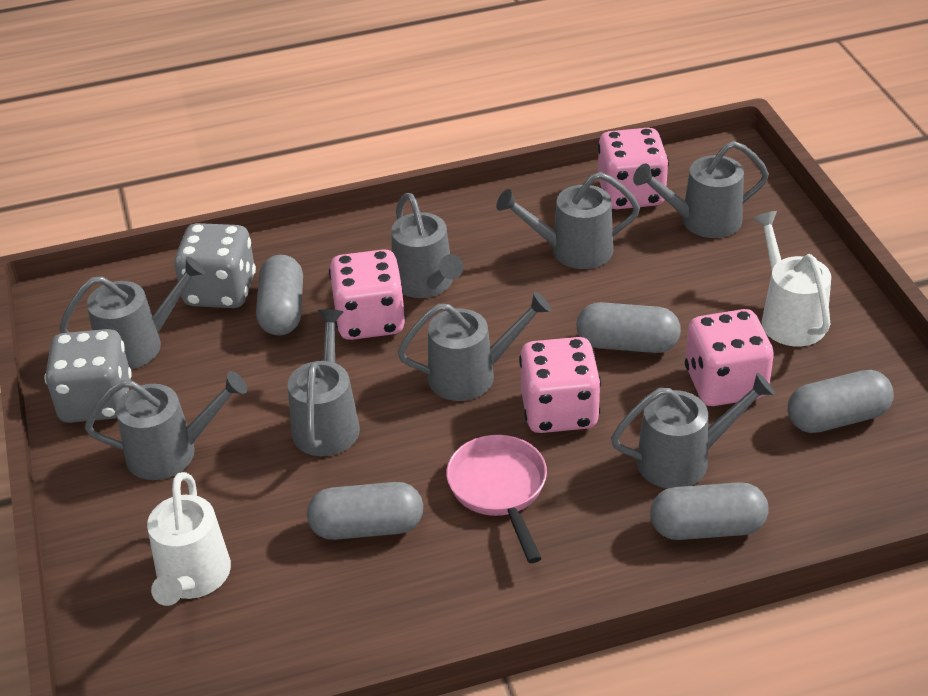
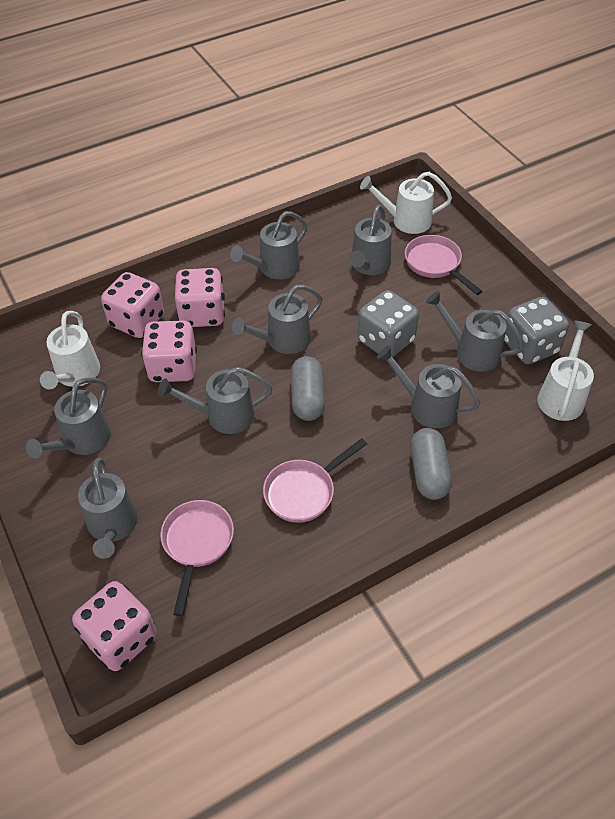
grey capsule: 5 -> 2
pink pan: 1 -> 3
white watering can: 2 -> 3

